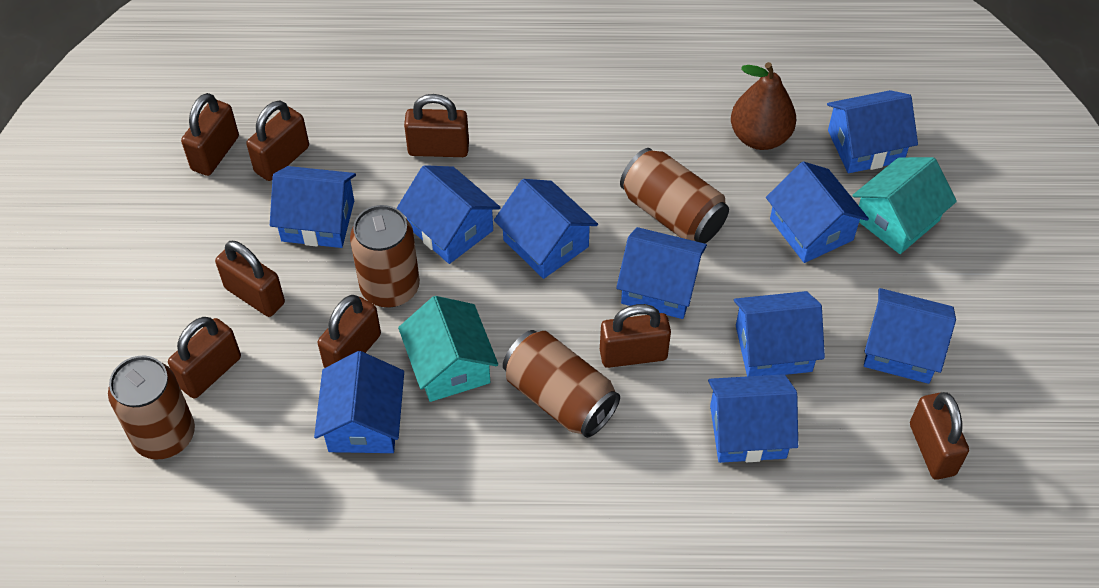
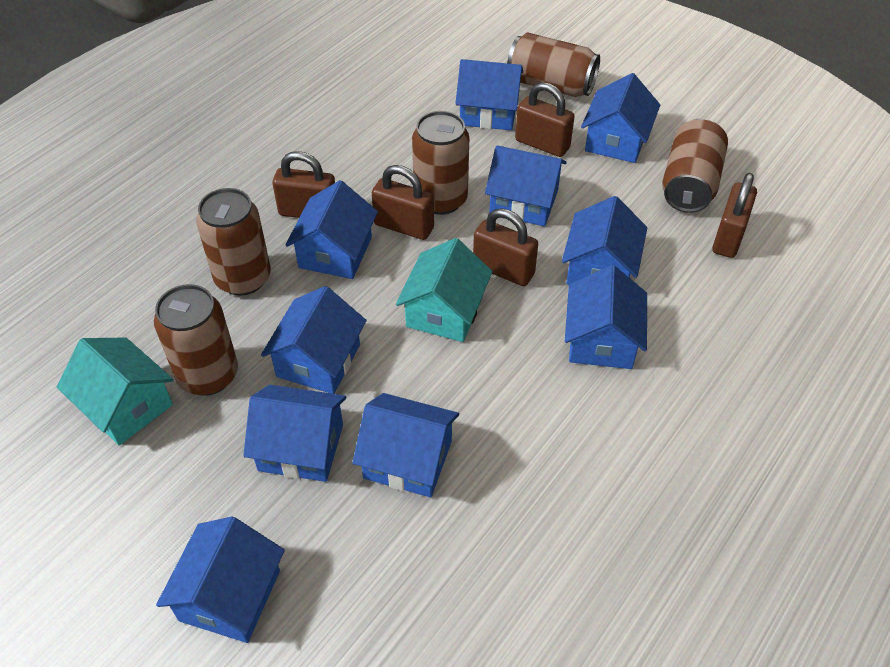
brown can: 4 -> 5
brown padlock: 8 -> 5
brown pear: 1 -> 0

